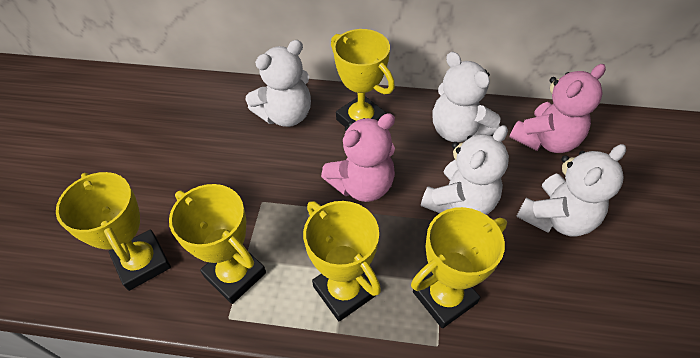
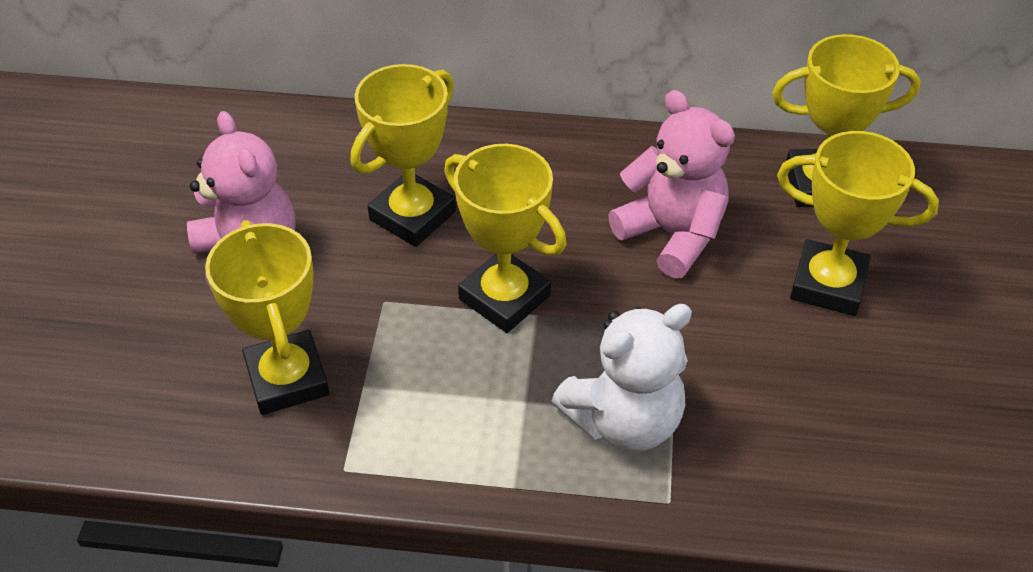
white teddy bear: 4 -> 1

